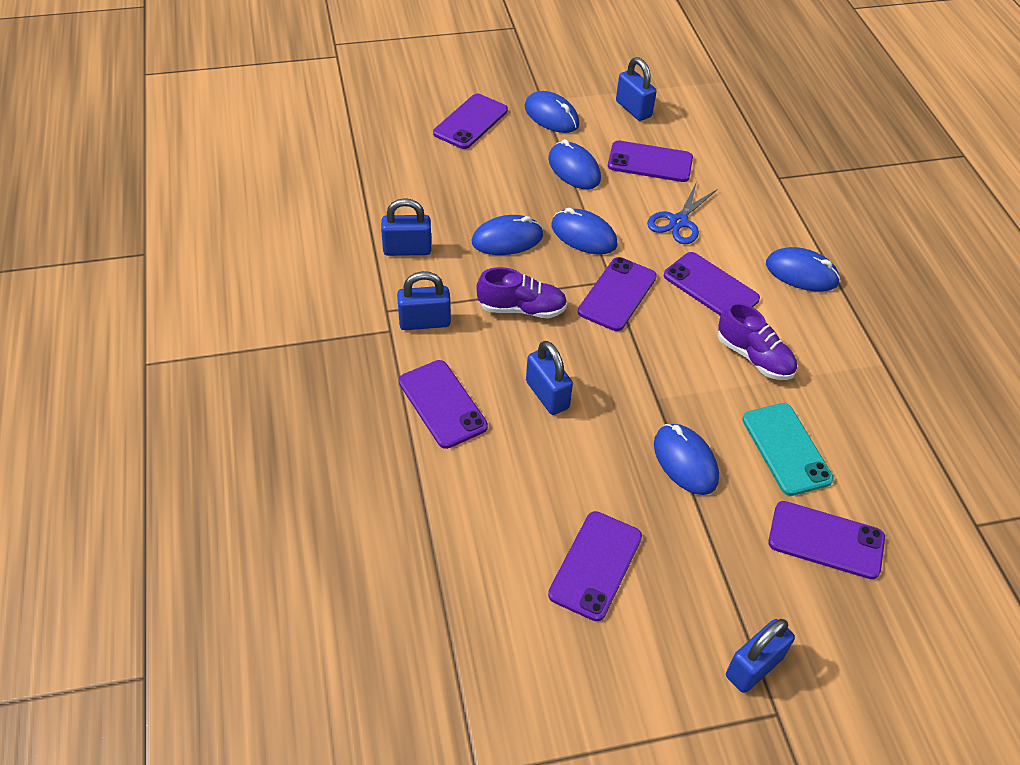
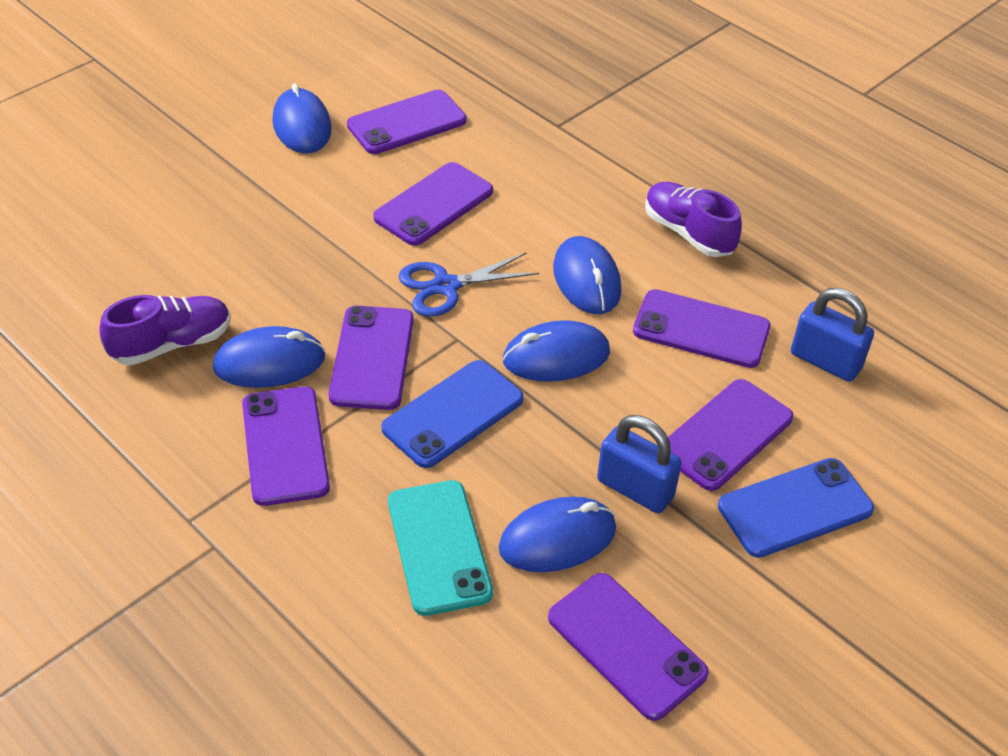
blue mouse: 6 -> 5
blue padlock: 5 -> 2
blue phone: 0 -> 2

